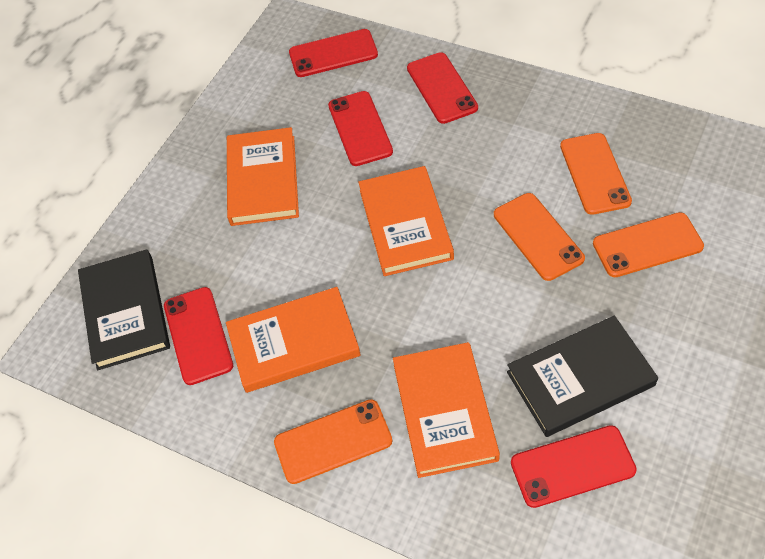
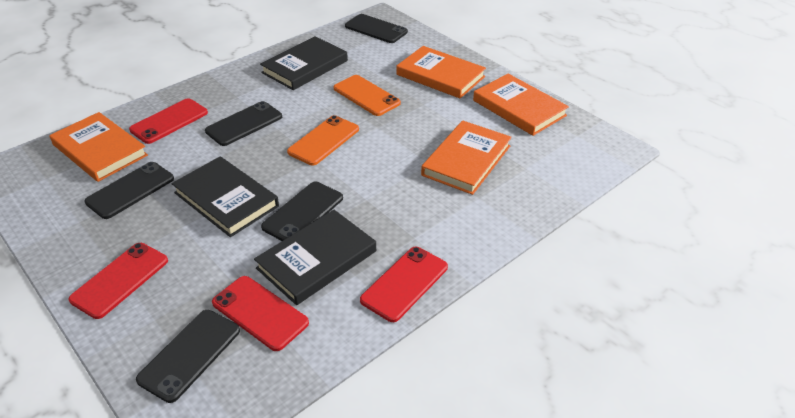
black book: 2 -> 3
black phone: 0 -> 5
orange phone: 4 -> 2
red phone: 5 -> 4

